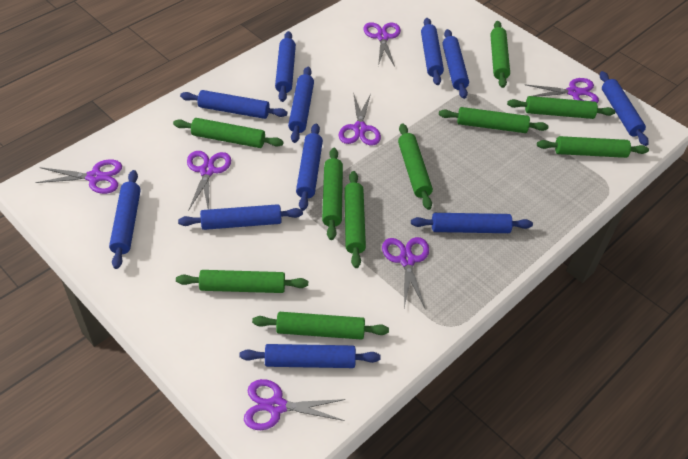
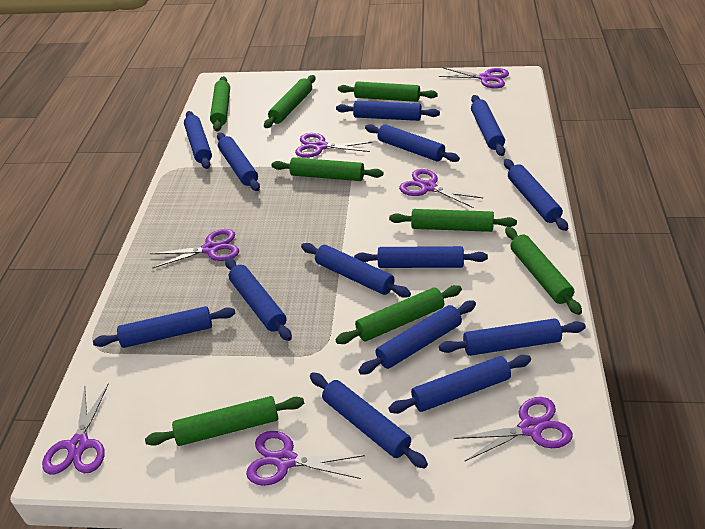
blue rolling pin: 11 -> 14
green rolling pin: 10 -> 8

